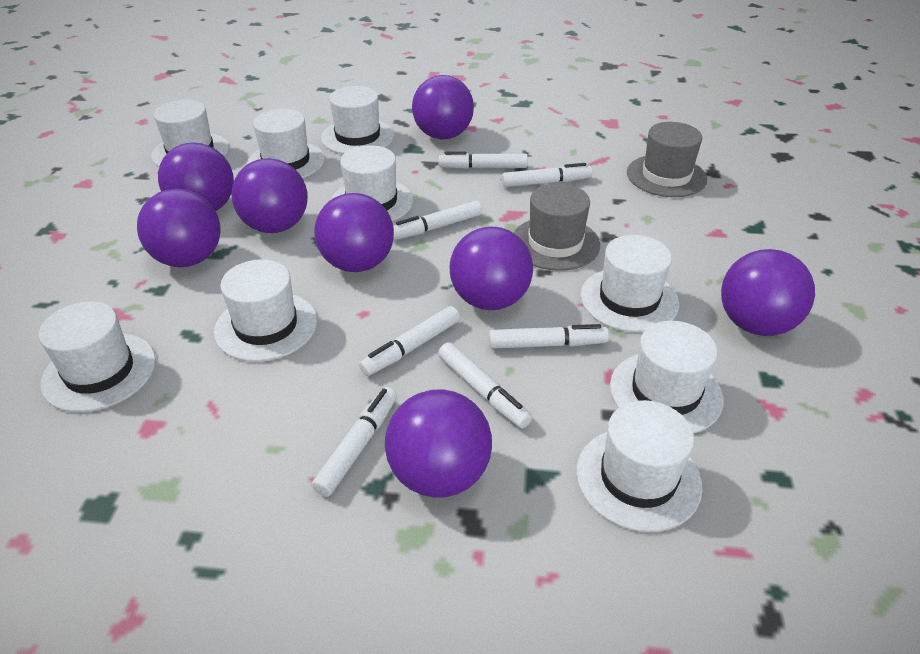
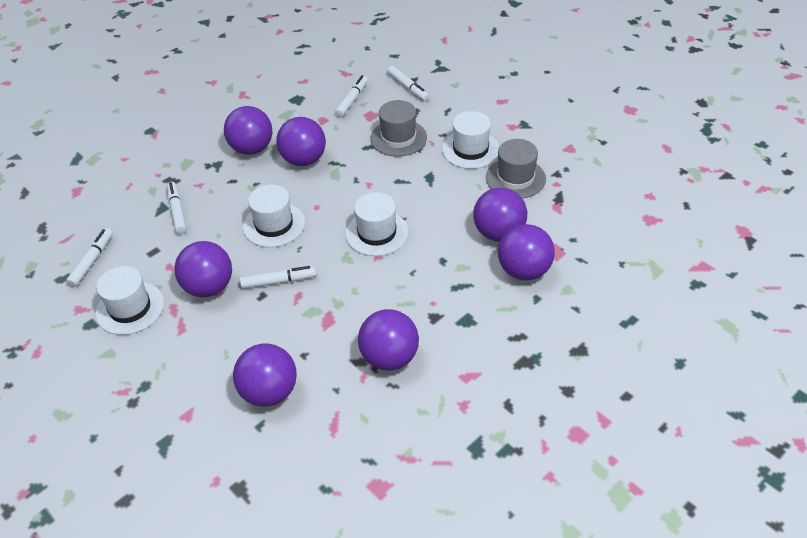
purple ball: 8 -> 7
white hat: 9 -> 4
white marker: 7 -> 5

